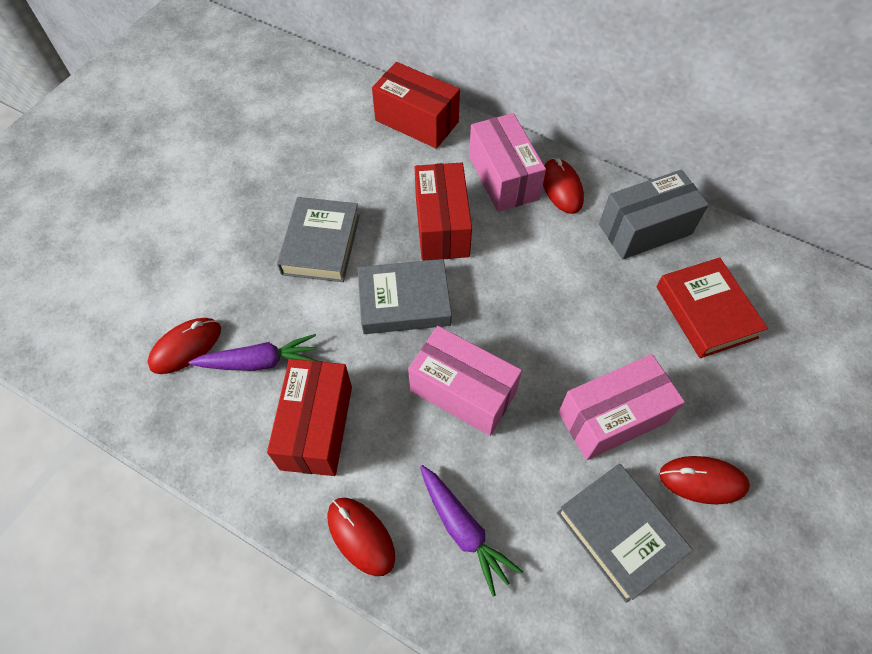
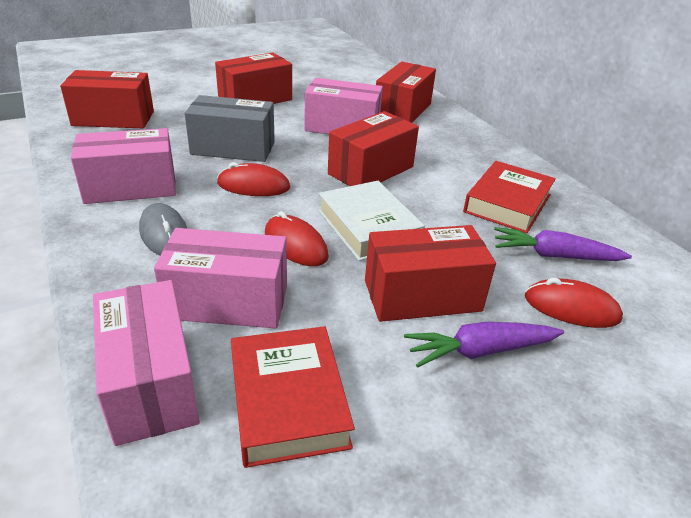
grey book: 3 -> 0
grey mouse: 0 -> 1
pink box: 3 -> 4
red book: 1 -> 2
red box: 3 -> 5
red mouse: 4 -> 3
white book: 0 -> 1

